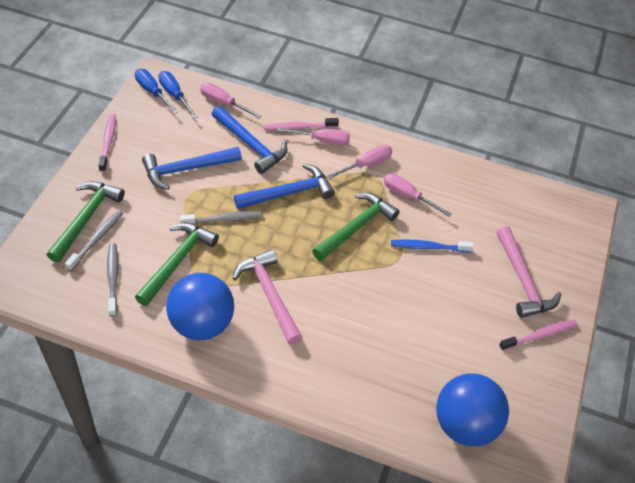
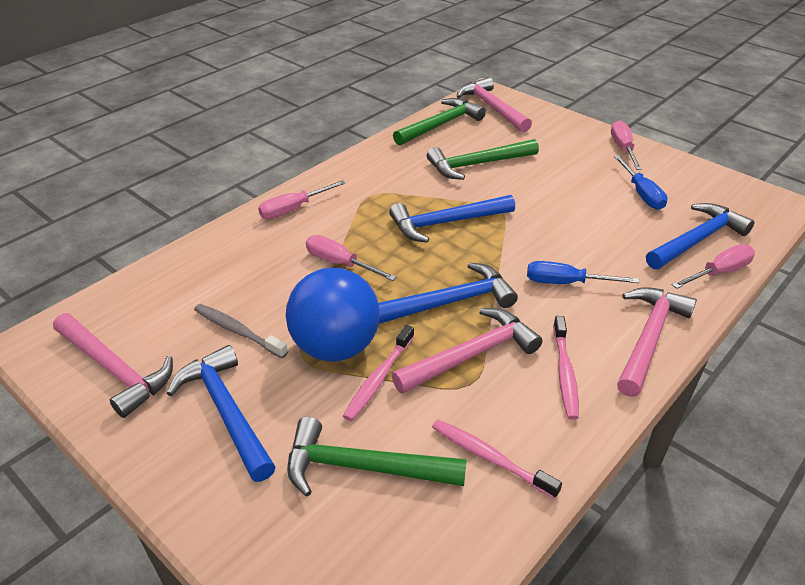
blue ball: 2 -> 1
blue hammer: 3 -> 4
blue toothbrush: 1 -> 0
grey toothbrush: 3 -> 1
pink hammer: 2 -> 4

